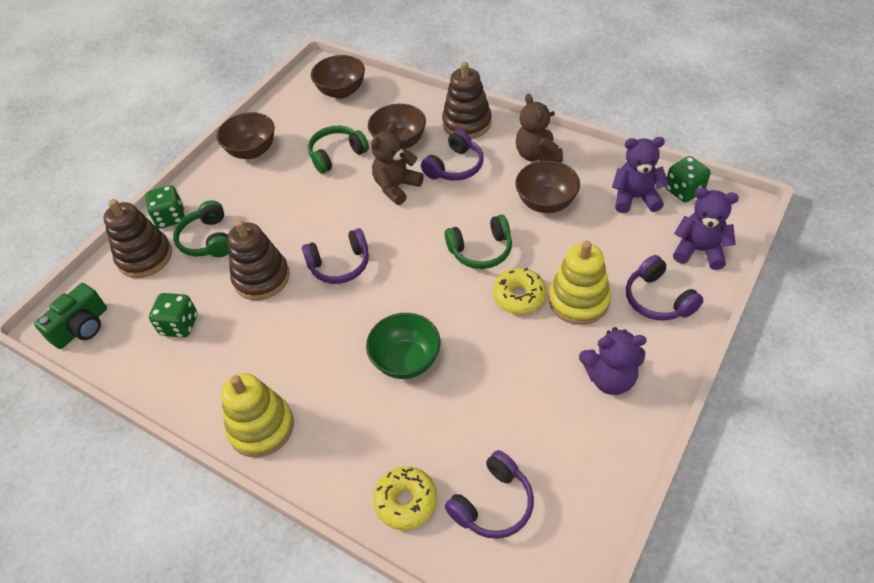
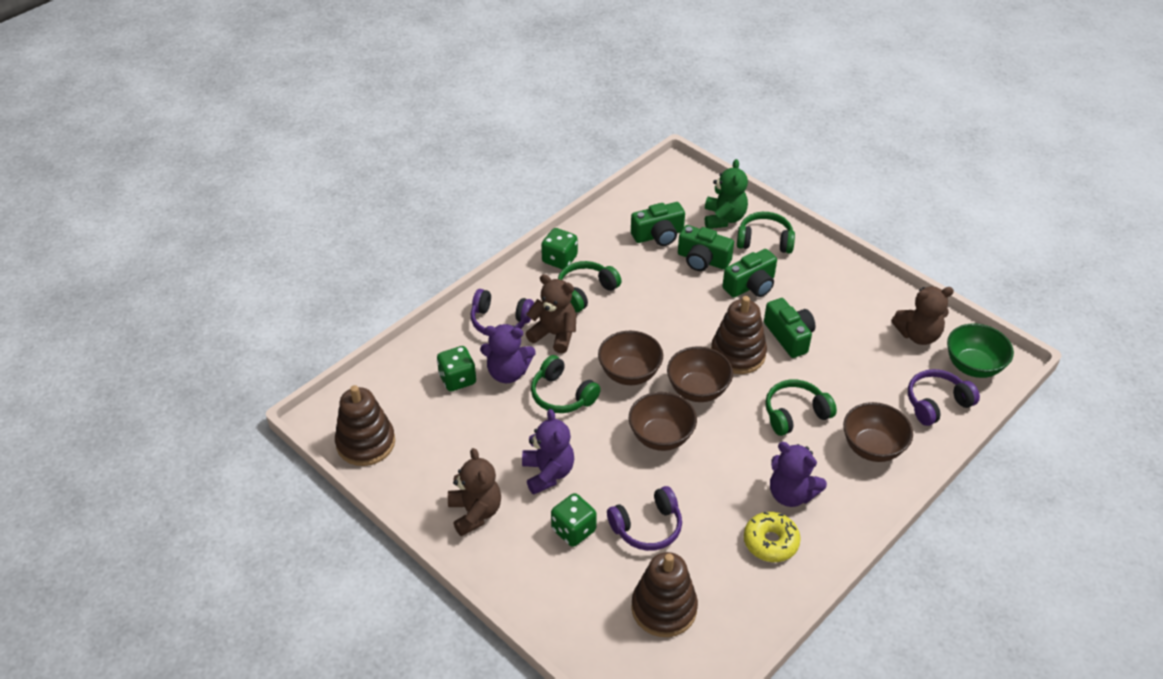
brown teddy bear: 2 -> 3
green camera: 1 -> 4
green headphones: 3 -> 4
green teddy bear: 0 -> 1
purple headphones: 4 -> 3
yellow donut: 2 -> 1
yellow stacking toy: 2 -> 0

